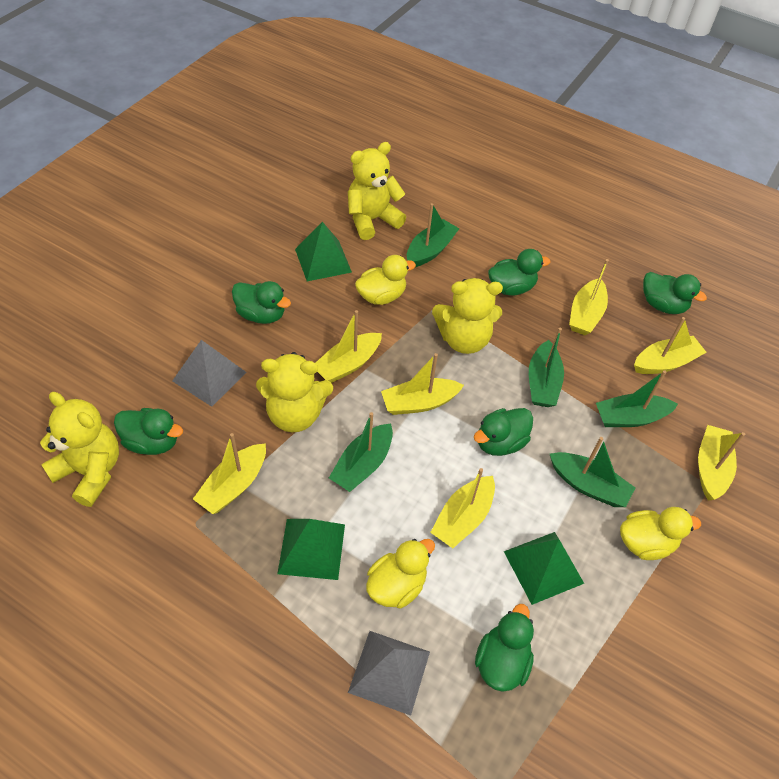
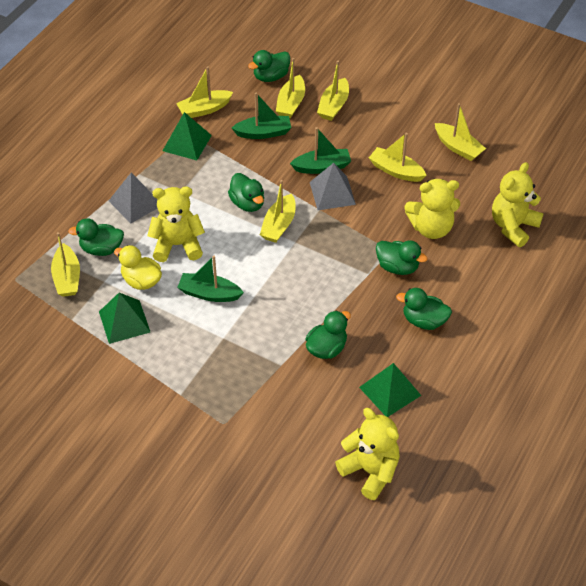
green boat: 5 -> 3
yellow duck: 3 -> 1

